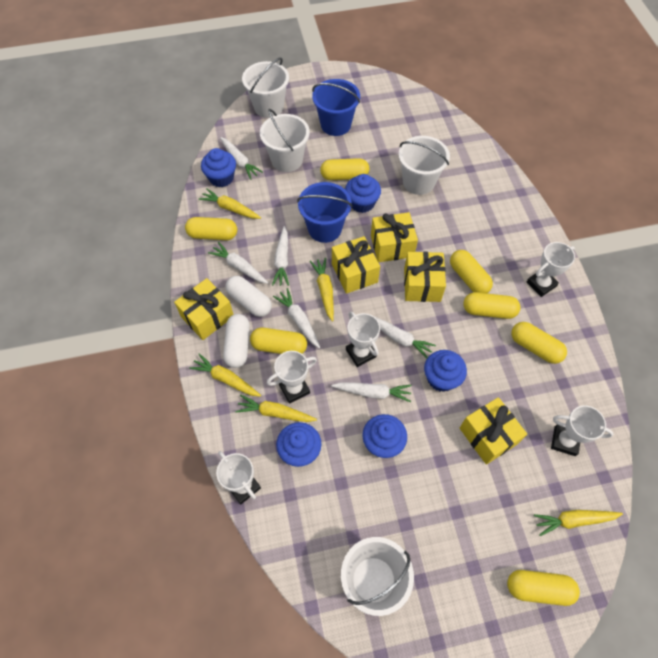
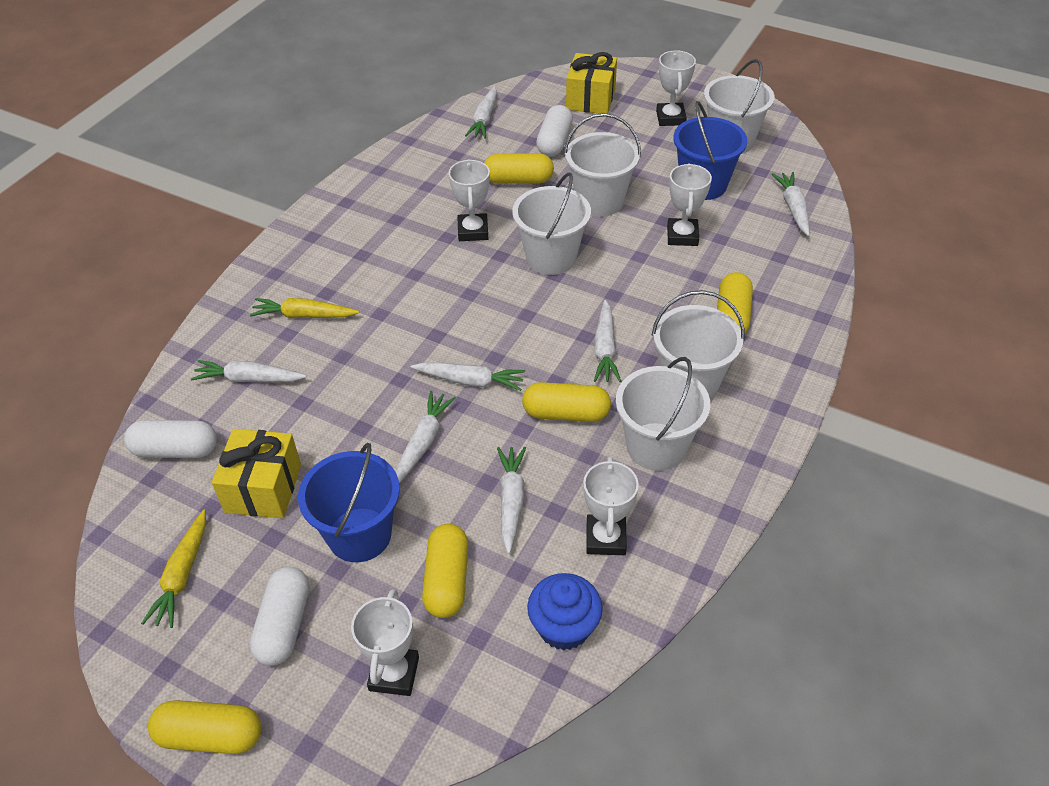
blue cupcake: 5 -> 1
white bucket: 4 -> 5
white capsule: 2 -> 3
white carrot: 6 -> 7
yellow capsule: 7 -> 5
yellow carrot: 5 -> 2
yellow gift: 5 -> 2

